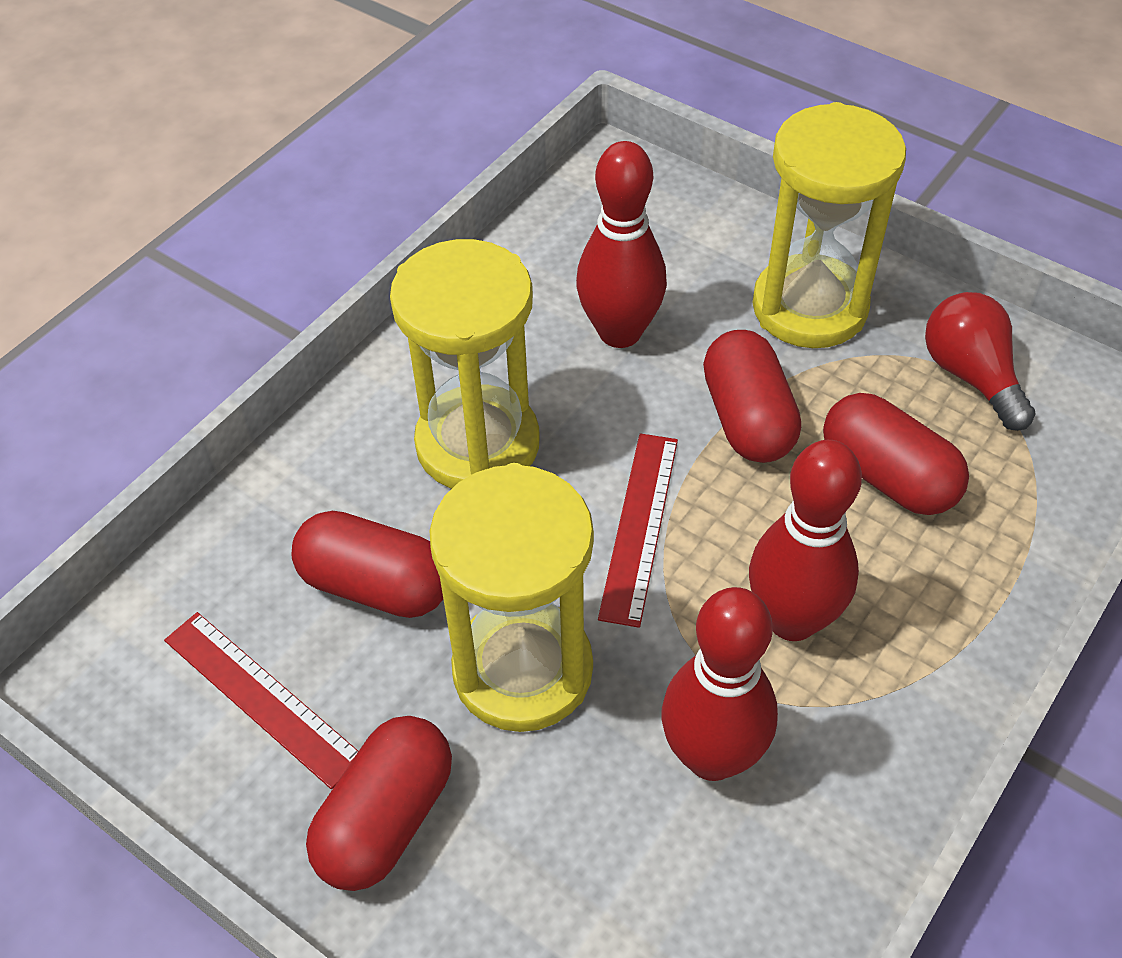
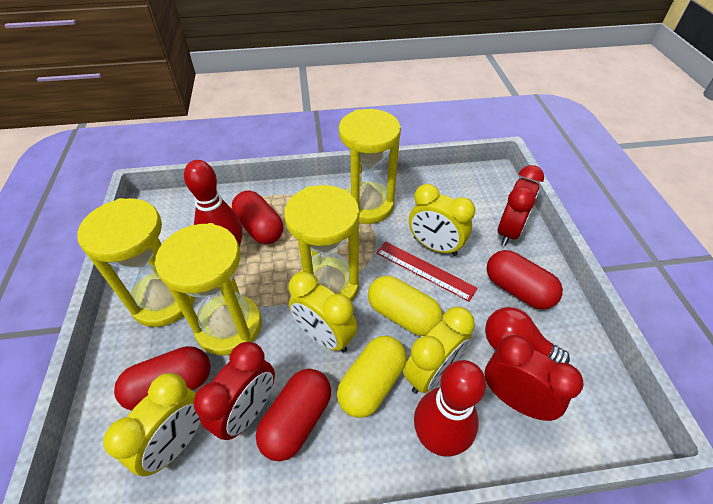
red bowling pin: 3 -> 2
red clock: 0 -> 3
red ruler: 2 -> 1
yellow capsule: 0 -> 2
yellow clock: 0 -> 4
yellow hourglass: 3 -> 4

